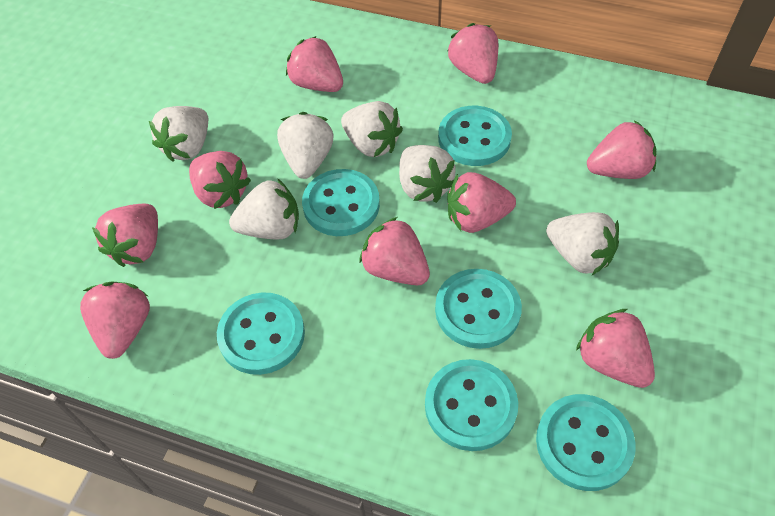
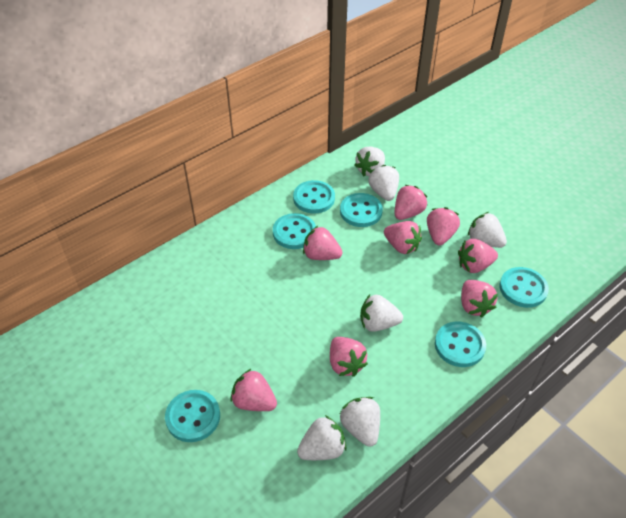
pink strawberry: 9 -> 8

